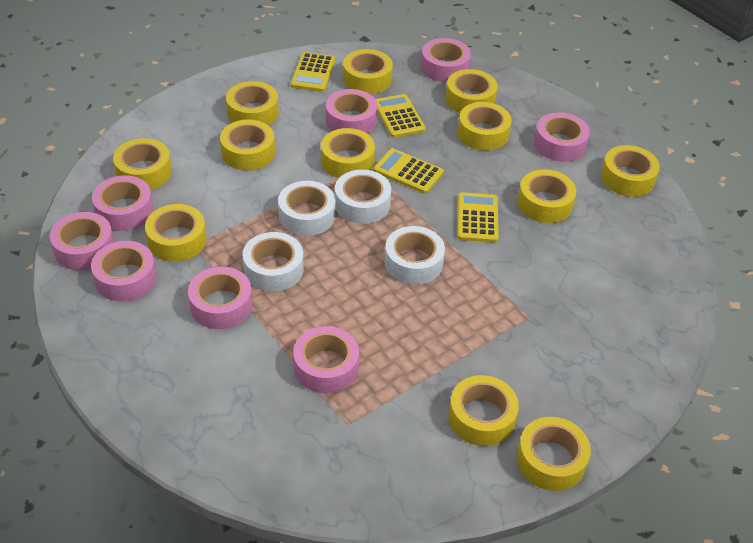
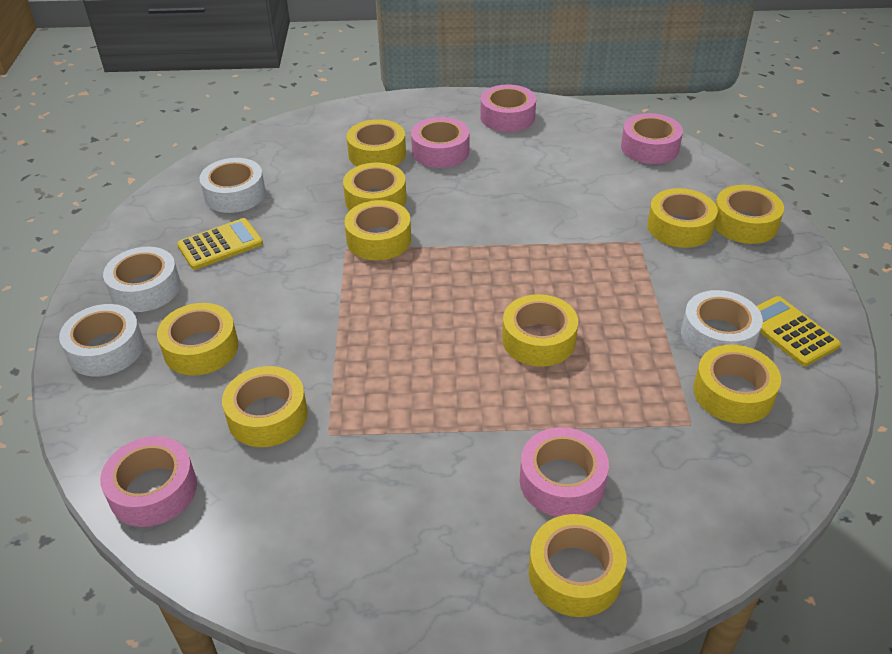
pink tape: 8 -> 5
yellow calculator: 4 -> 2
yellow tape: 12 -> 10

